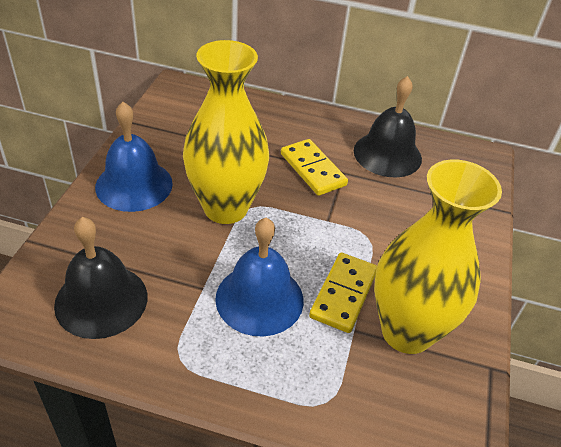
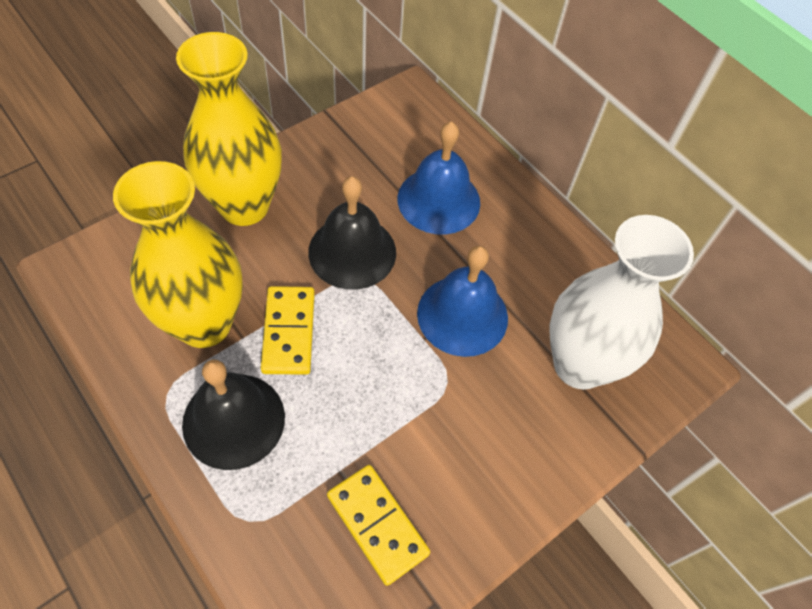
white vase: 0 -> 1

